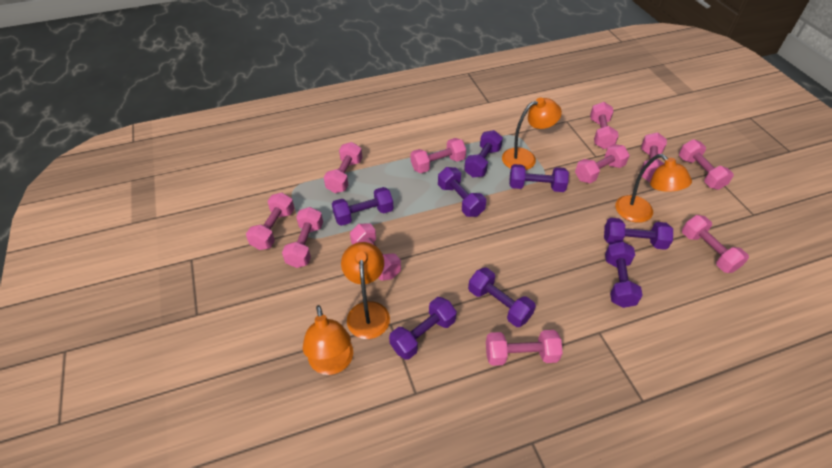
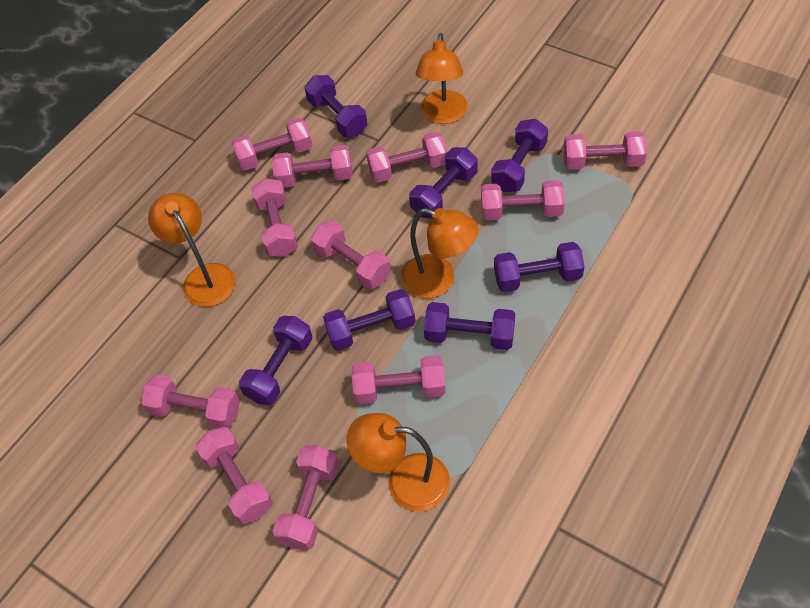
purple dumbbell: 8 -> 7

